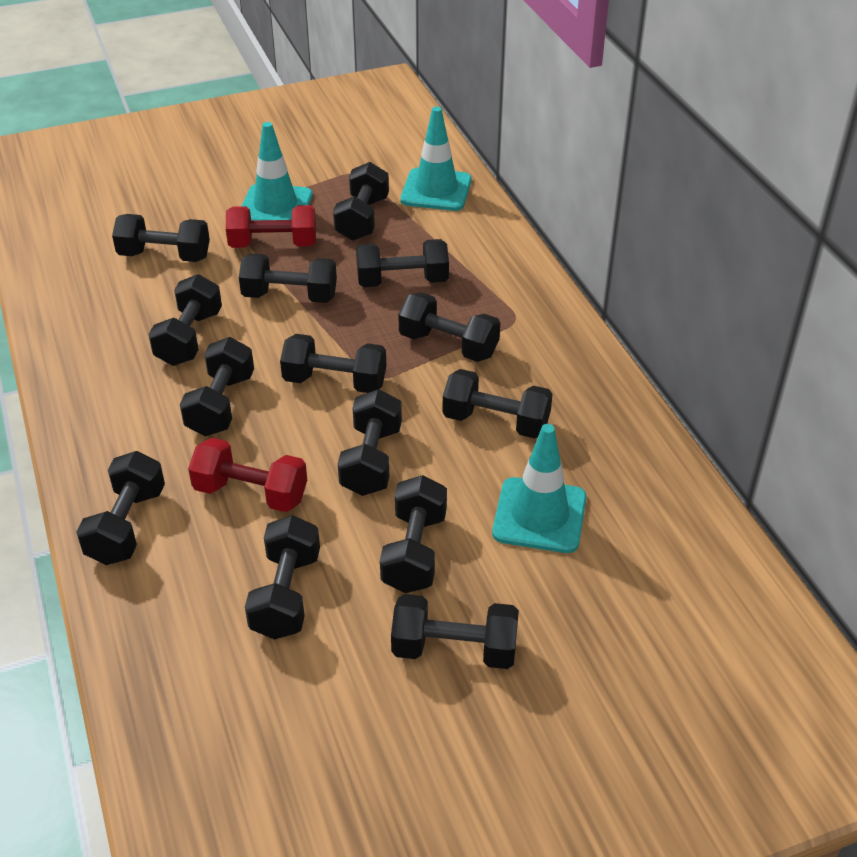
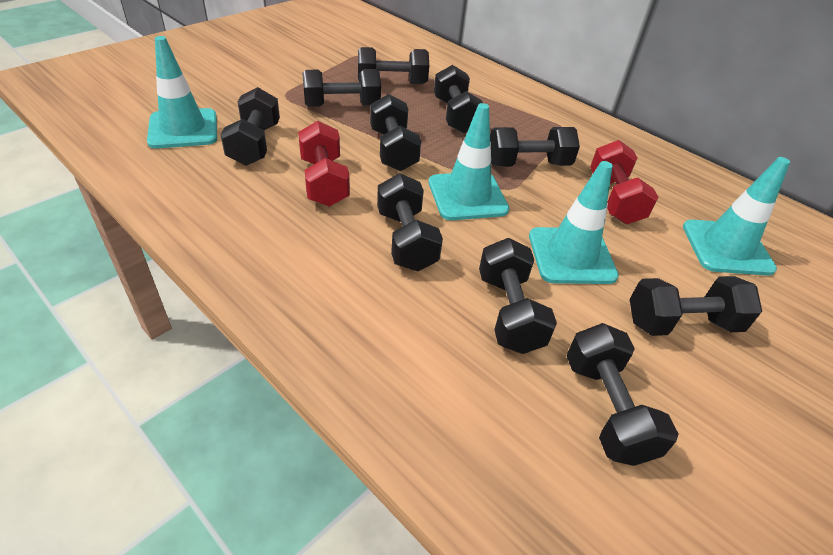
black dumbbell: 14 -> 10
turquoise traffic cone: 3 -> 4

